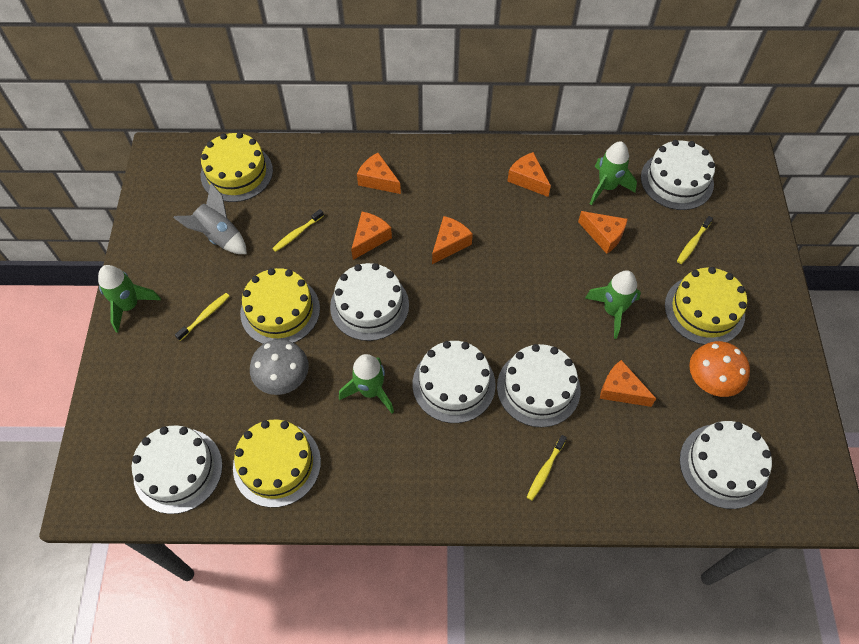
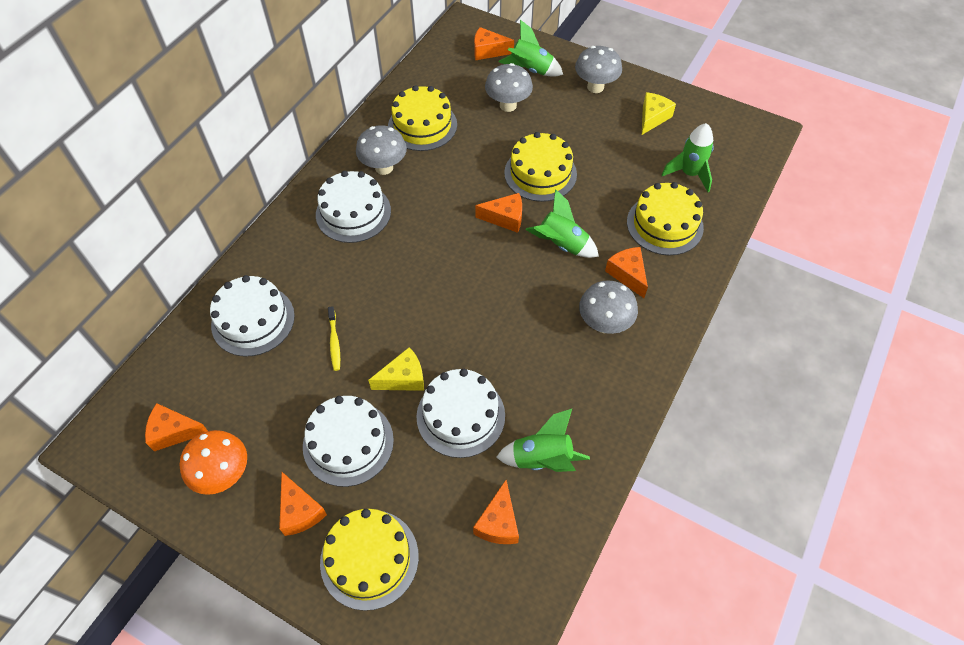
grey mushroom: 1 -> 4
grey rocket: 1 -> 0
white cake: 6 -> 4
yellow cheese: 0 -> 2
yellow toothbrush: 4 -> 1

